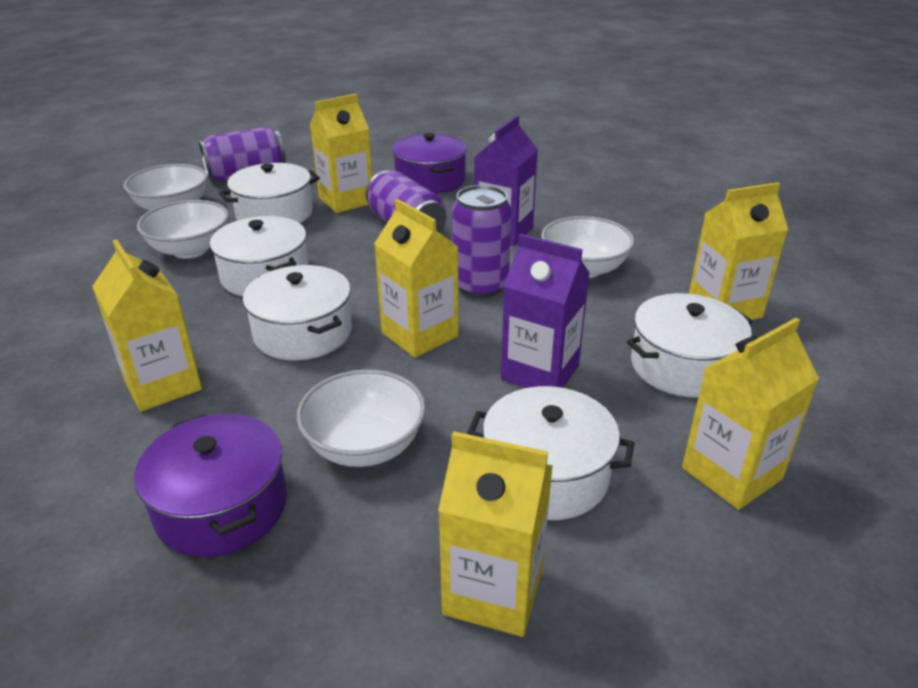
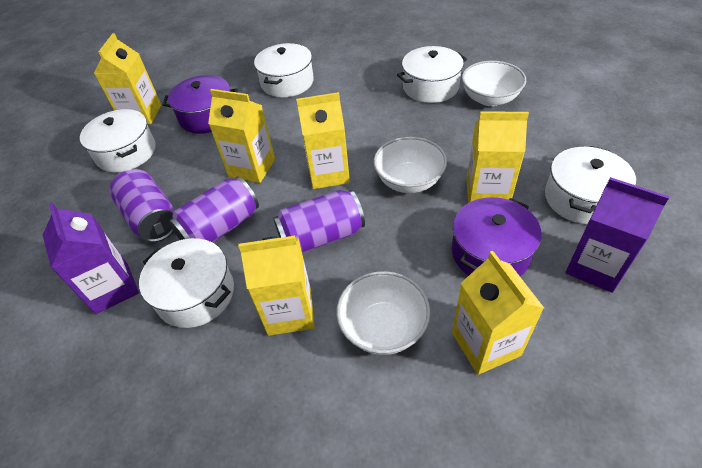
white bowl: 4 -> 3

